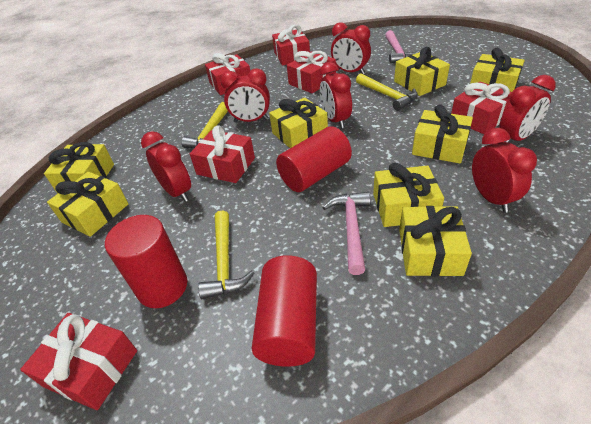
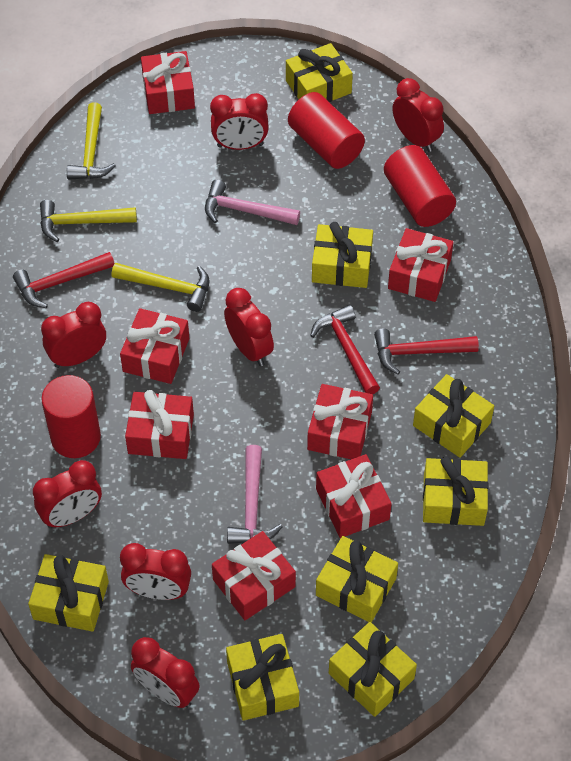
red clock: 6 -> 7
red gift: 6 -> 7
red hammer: 0 -> 3

